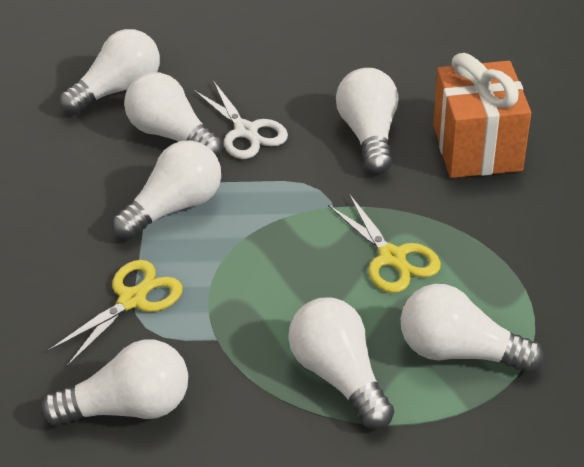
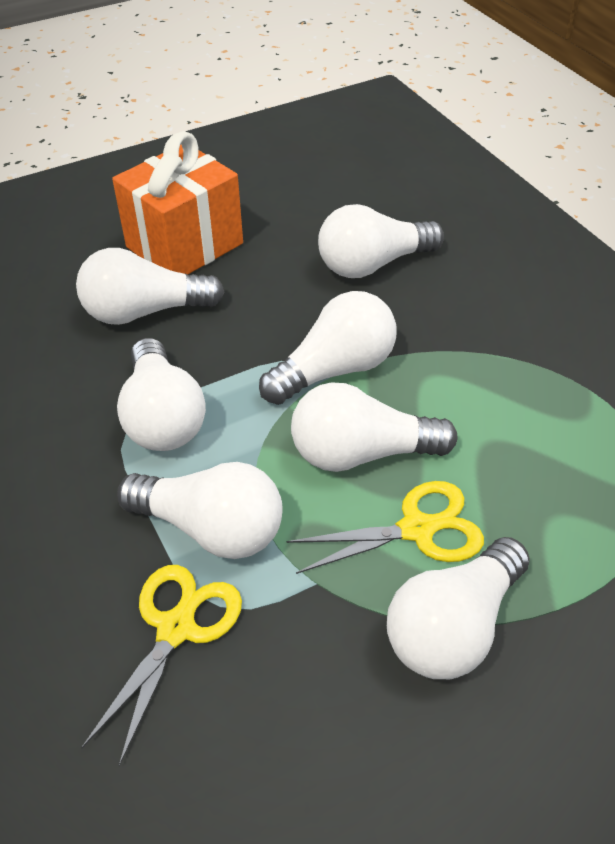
white scissors: 1 -> 0

